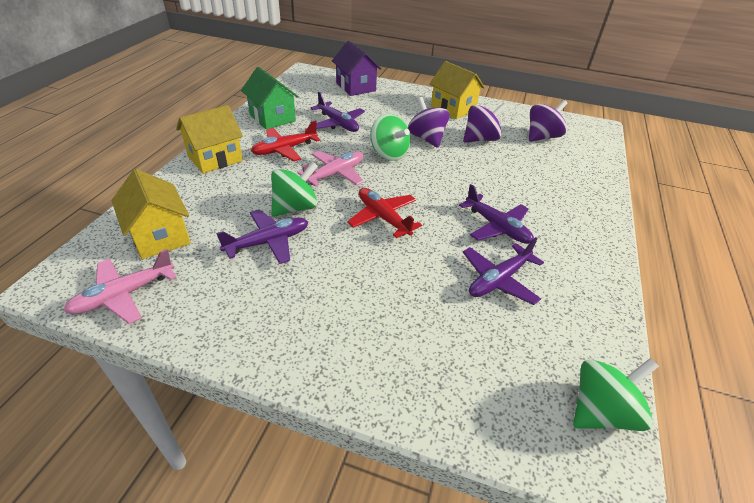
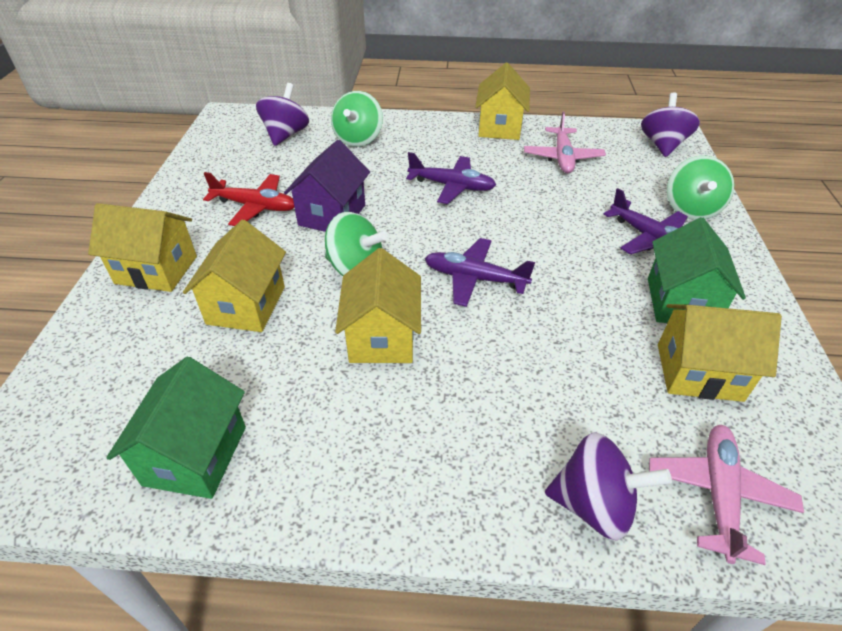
green house: 1 -> 2
purple plane: 4 -> 3
red plane: 2 -> 1
yellow house: 3 -> 5

